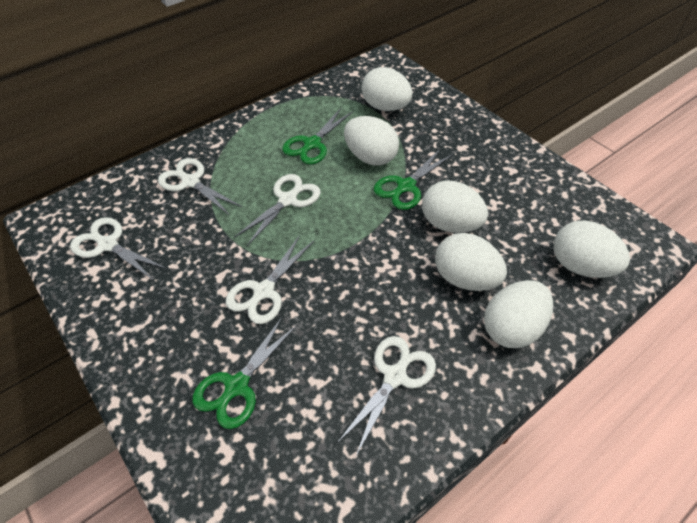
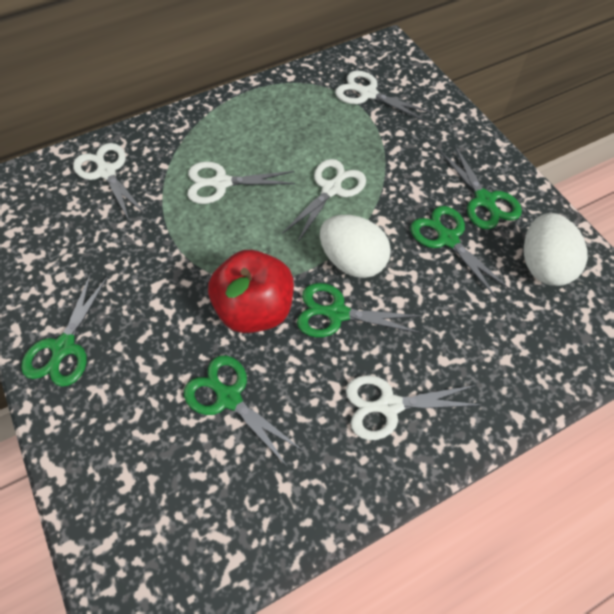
green scissors: 3 -> 5
red apple: 0 -> 1
white egg: 6 -> 2

